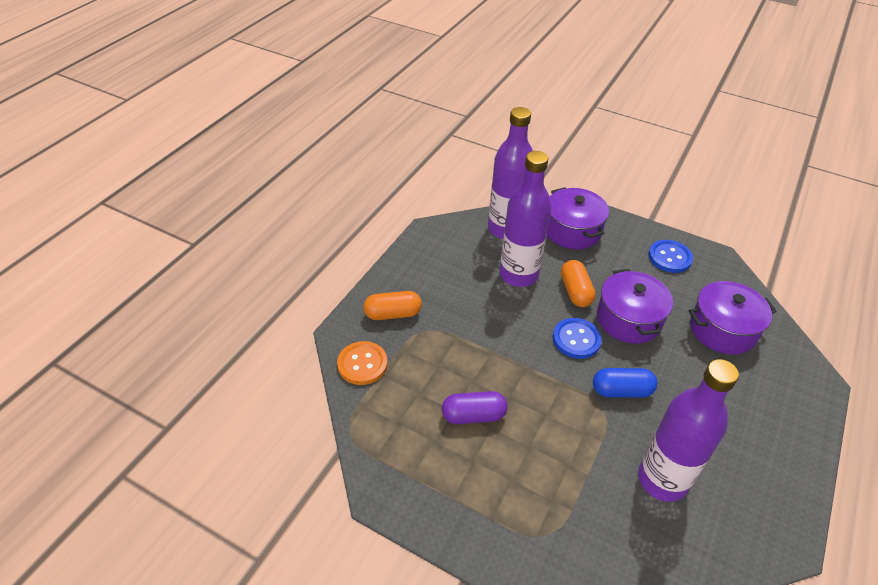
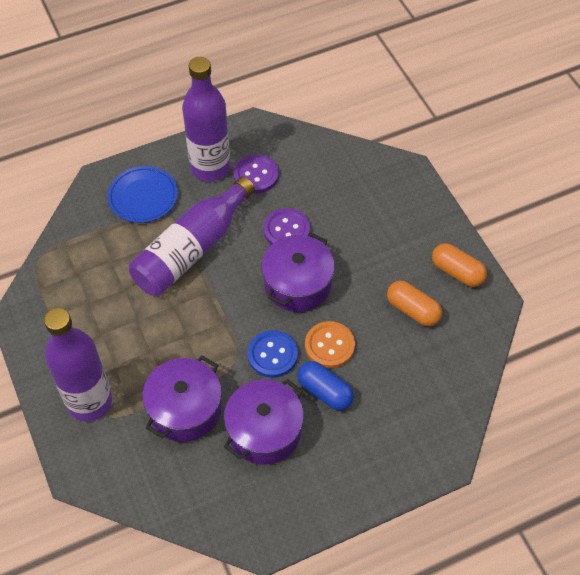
blue button: 2 -> 1
blue plate: 0 -> 1
purple button: 0 -> 2
purple capsule: 1 -> 0

